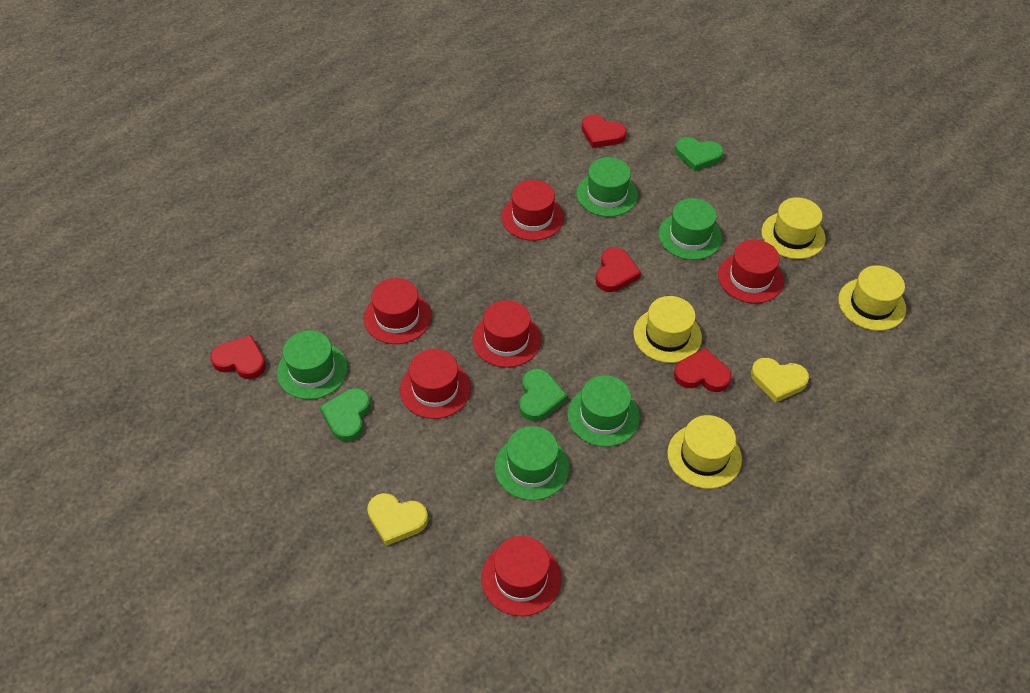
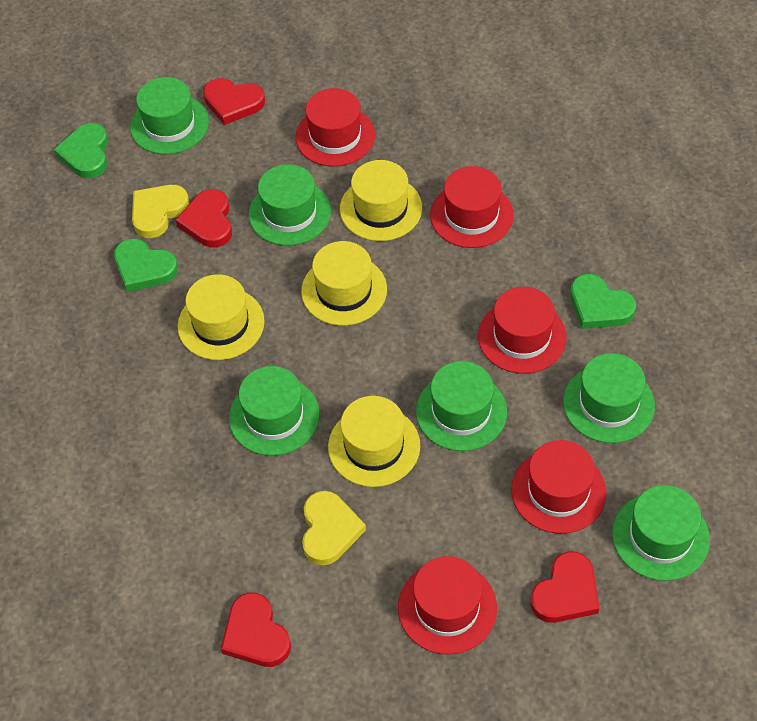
green hat: 5 -> 6
red hat: 6 -> 5

